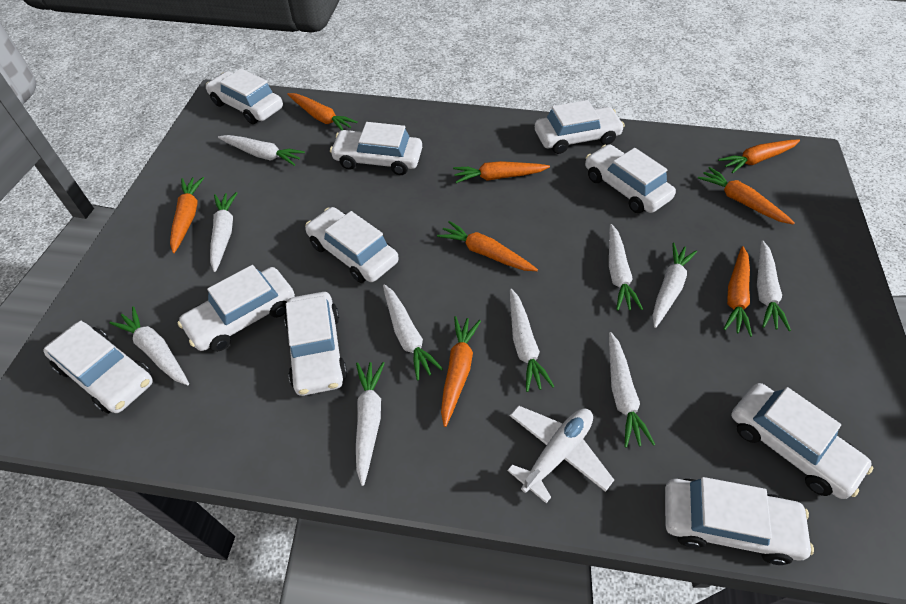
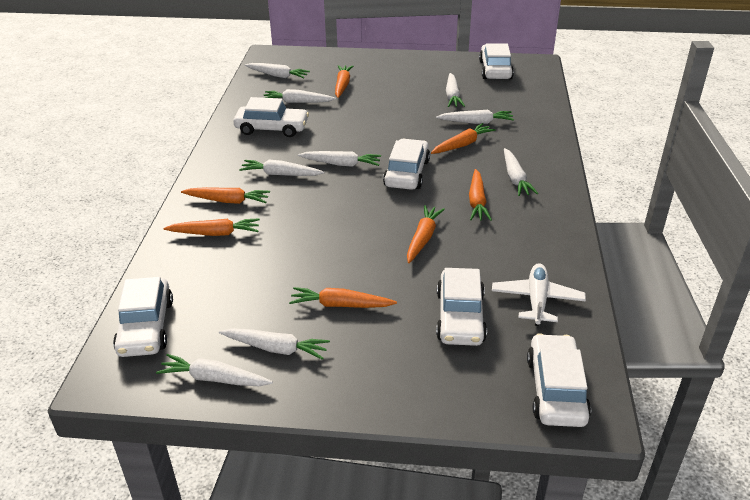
orange carrot: 8 -> 7
white car: 10 -> 6
white carrot: 10 -> 9

